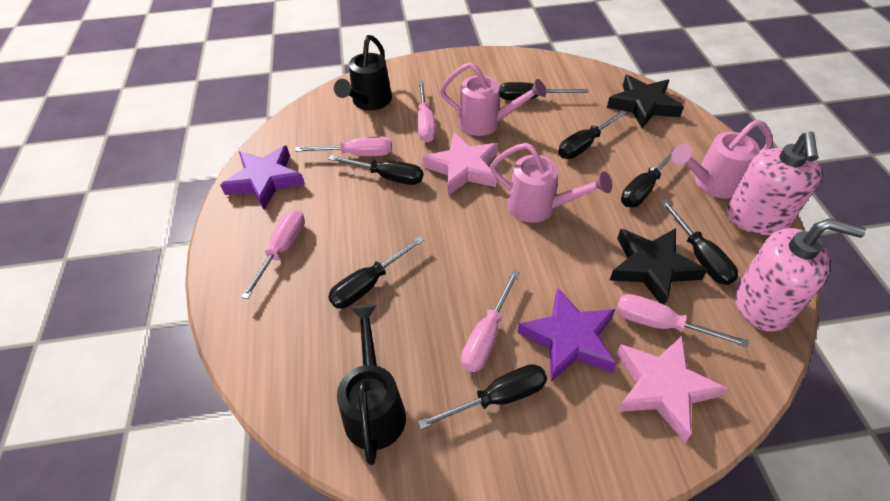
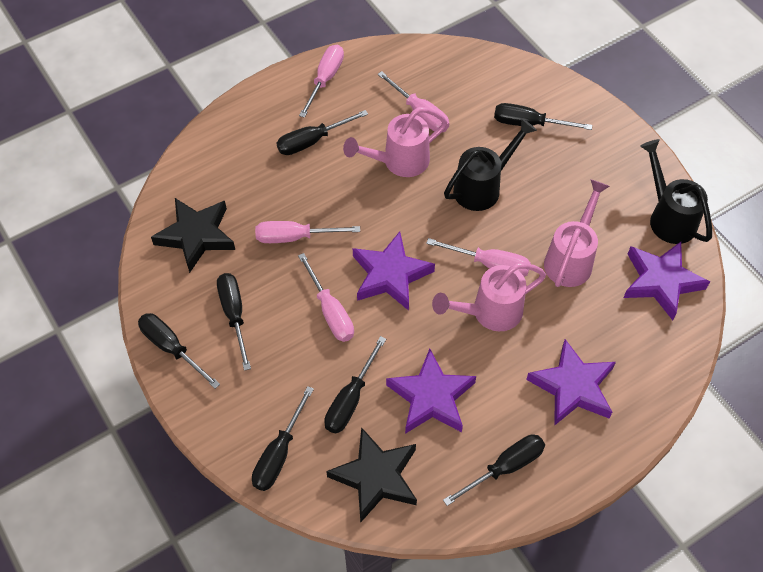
pink soap dispenser: 2 -> 0
pink star: 2 -> 0
purple star: 2 -> 4

